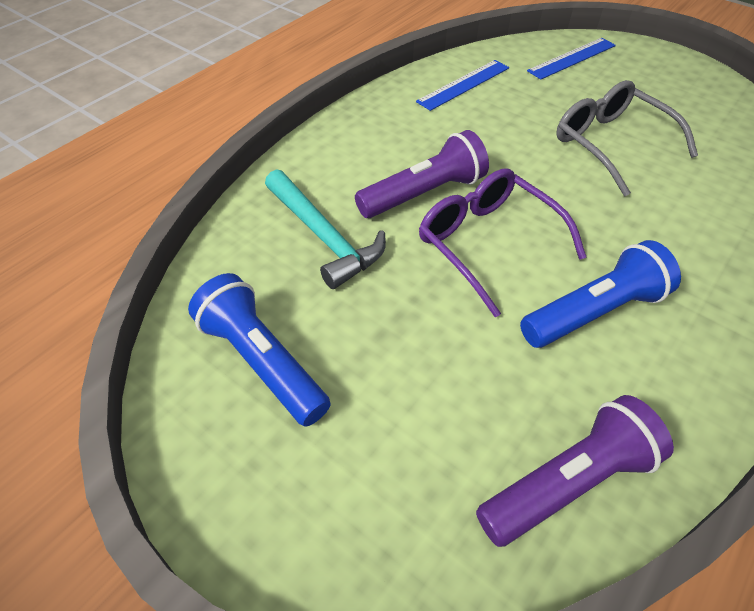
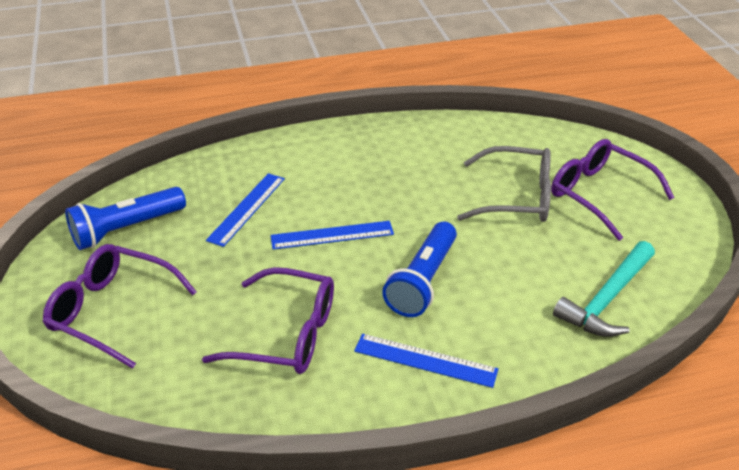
blue ruler: 2 -> 3
purple flashlight: 2 -> 0
purple glasses: 1 -> 3

